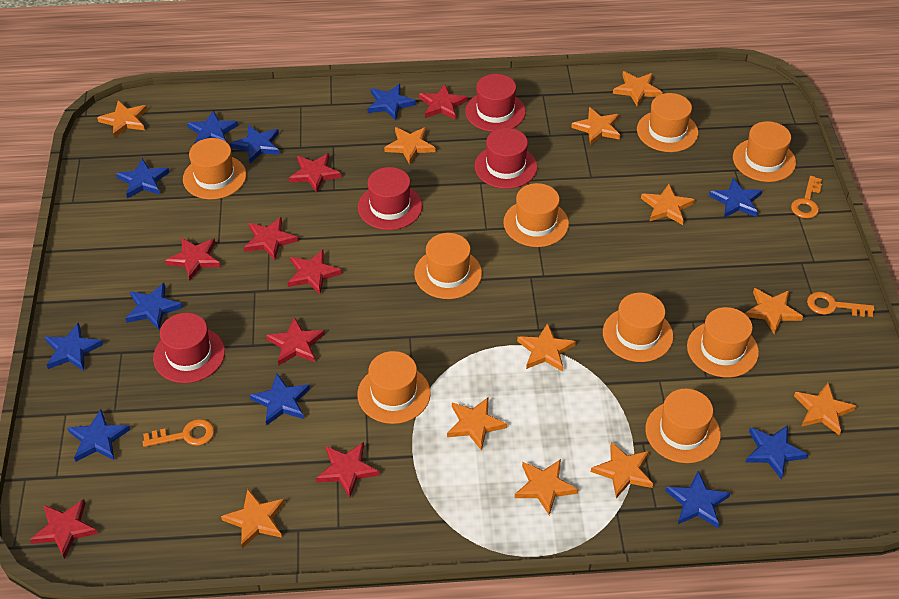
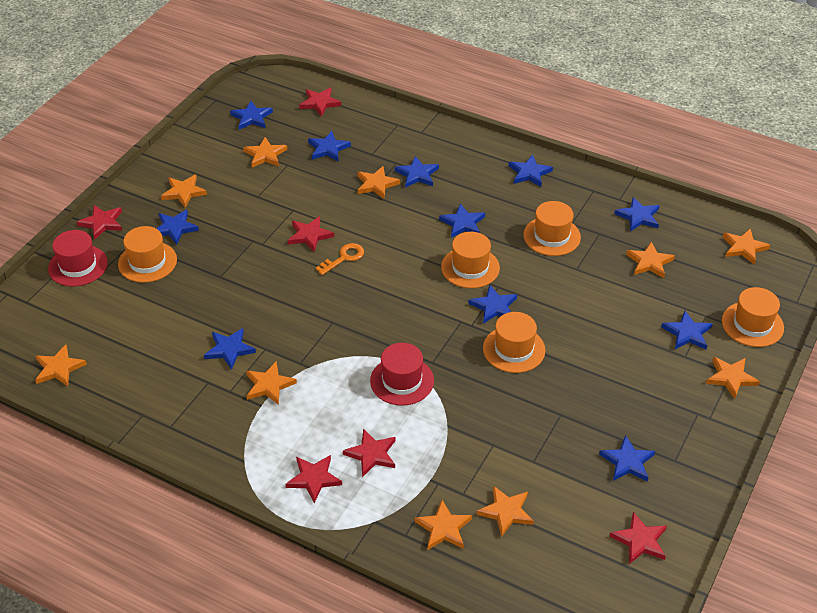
orange hat: 9 -> 5
orange key: 3 -> 1
orange star: 12 -> 10
red hat: 4 -> 2
red star: 8 -> 6

